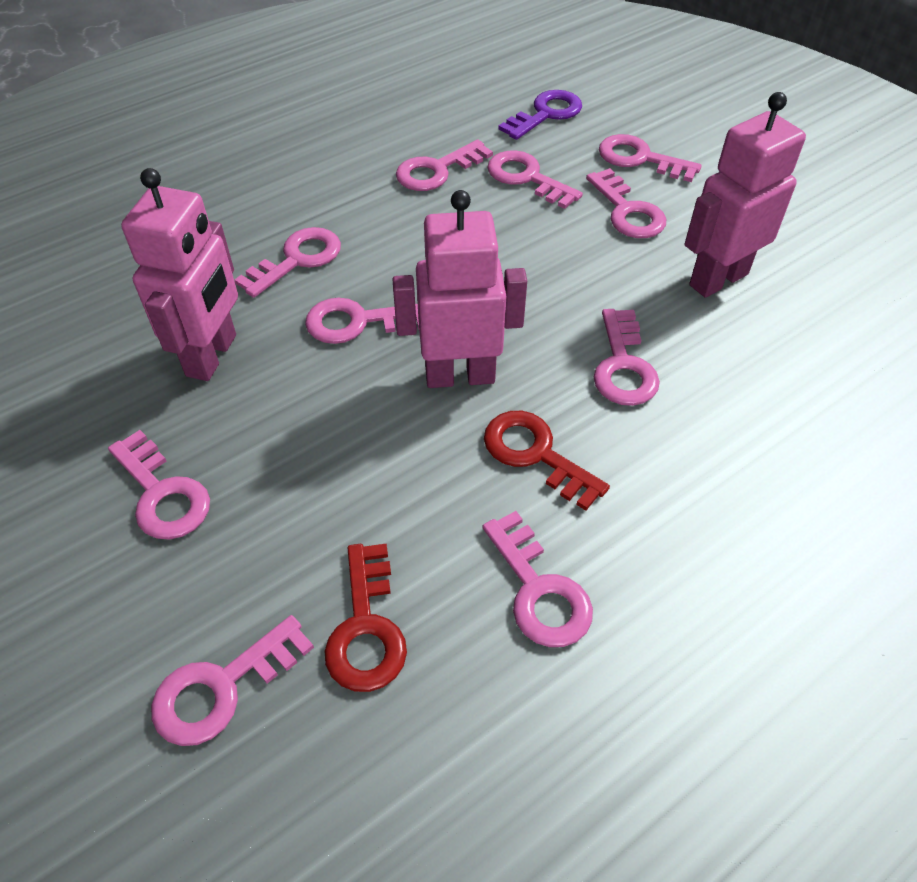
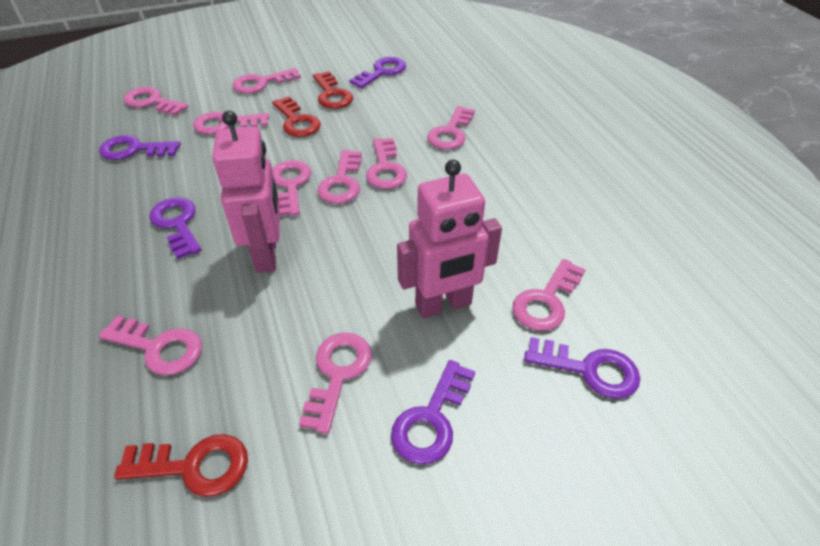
pink robot: 3 -> 2
purple key: 1 -> 5
red key: 2 -> 3

